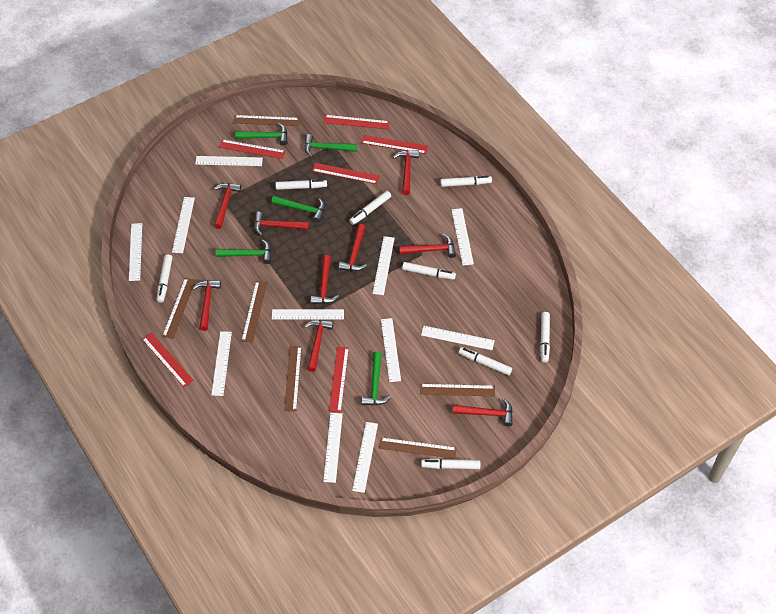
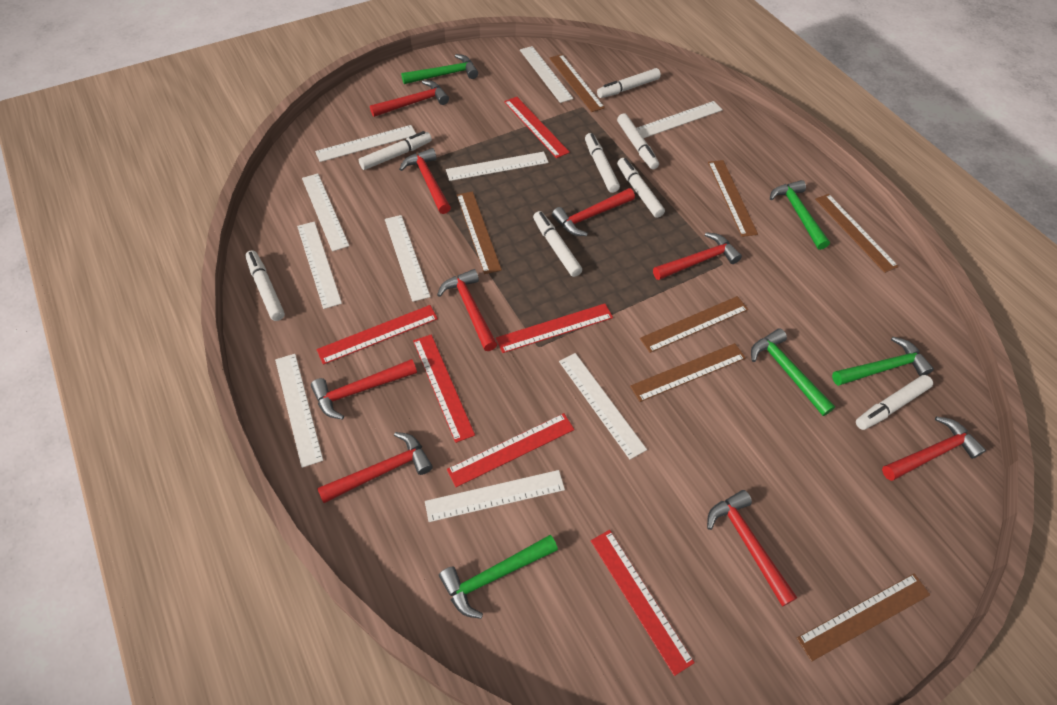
brown ruler: 6 -> 7
white ruler: 11 -> 10

